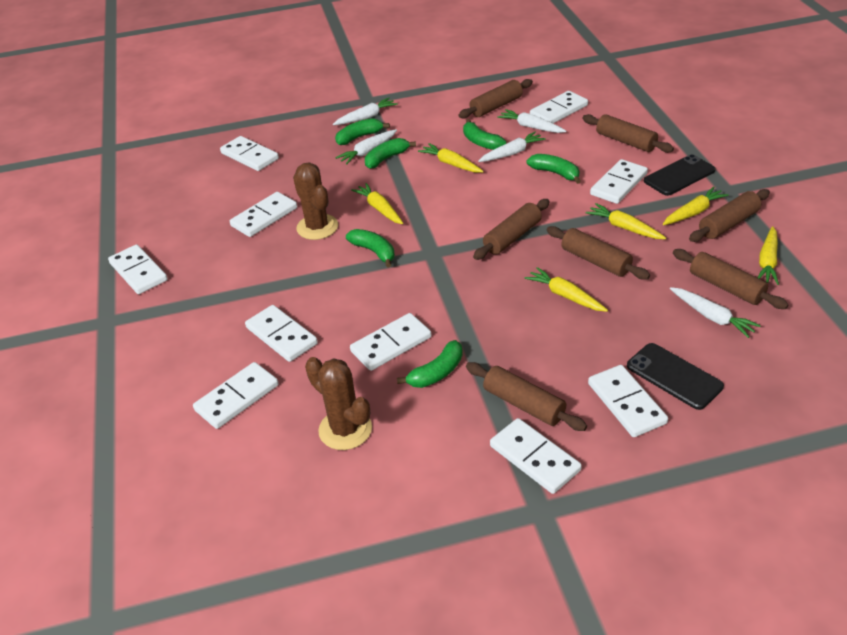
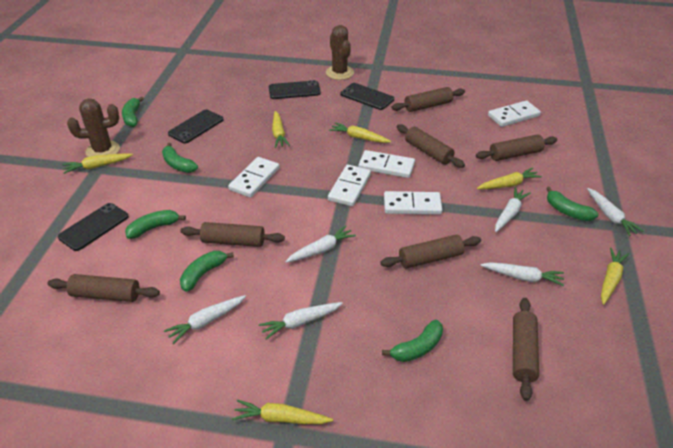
black phone: 2 -> 4
white carrot: 5 -> 6
white domino: 10 -> 5

